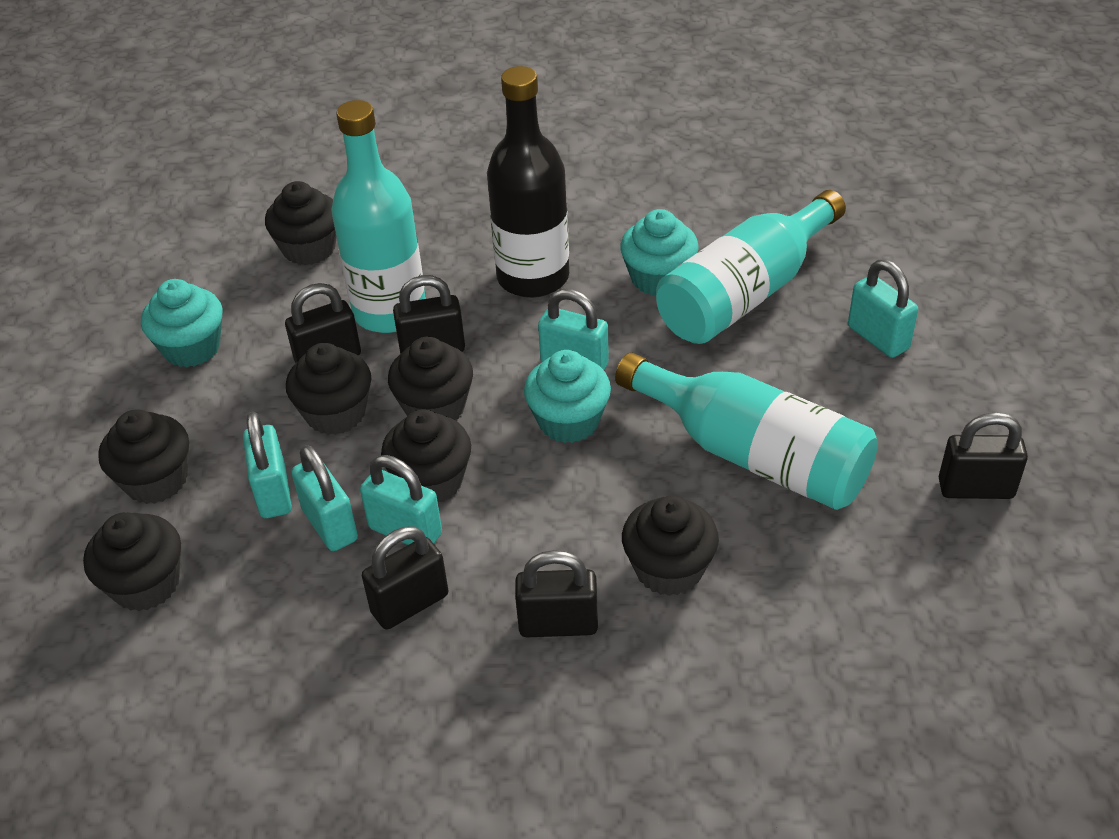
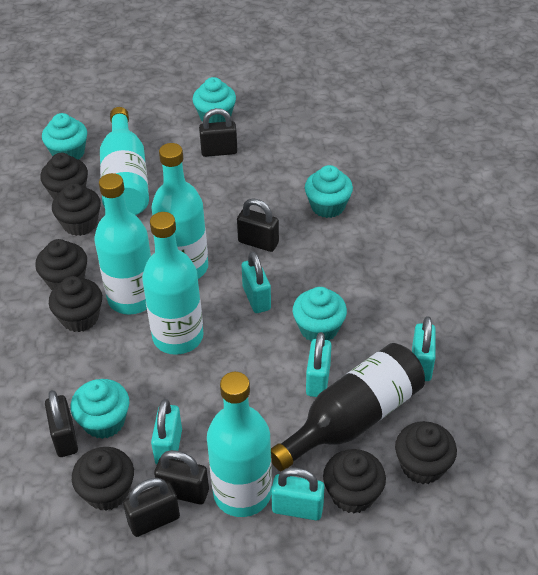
turquoise bottle: 3 -> 5
turquoise cupcake: 3 -> 5

